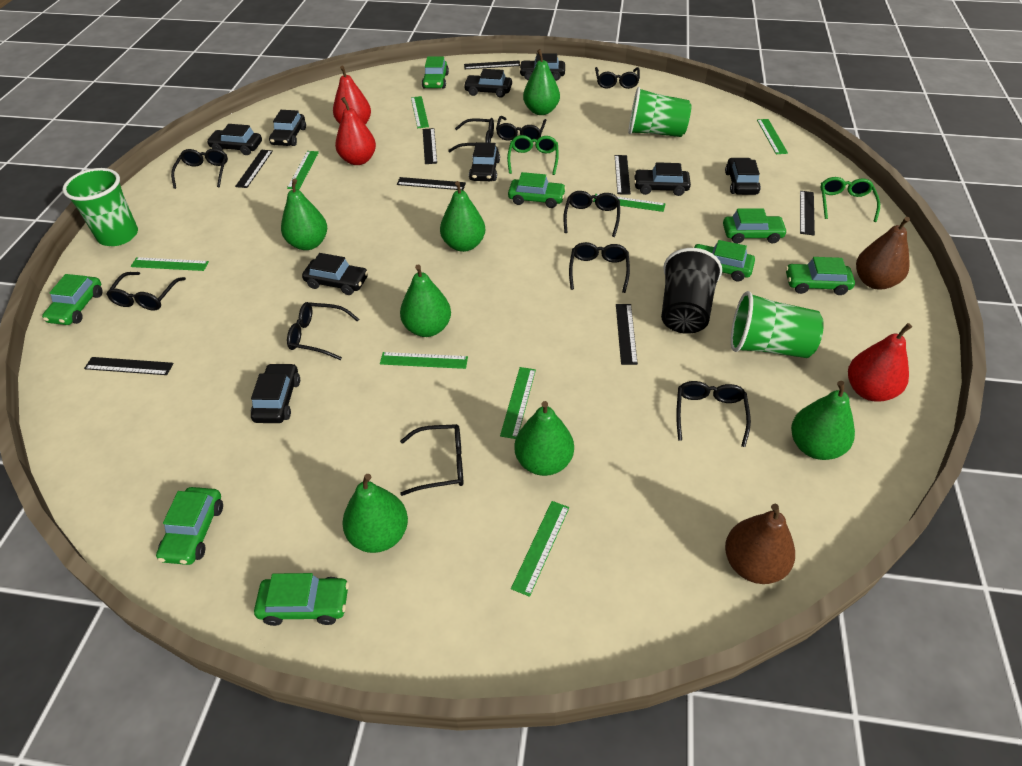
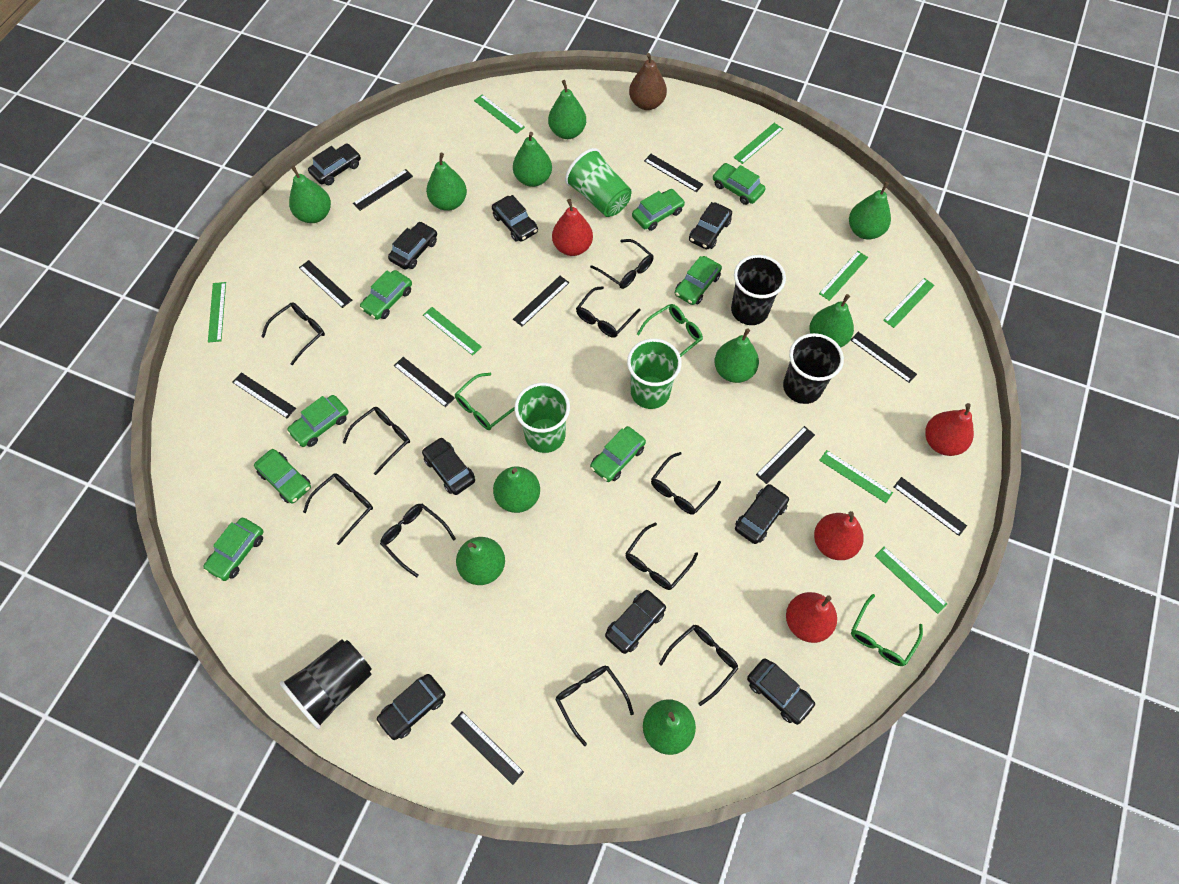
black cup: 1 -> 3
black ruler: 8 -> 10
brown pear: 2 -> 1
green glasses: 2 -> 3
green pear: 7 -> 10
red pear: 3 -> 4

